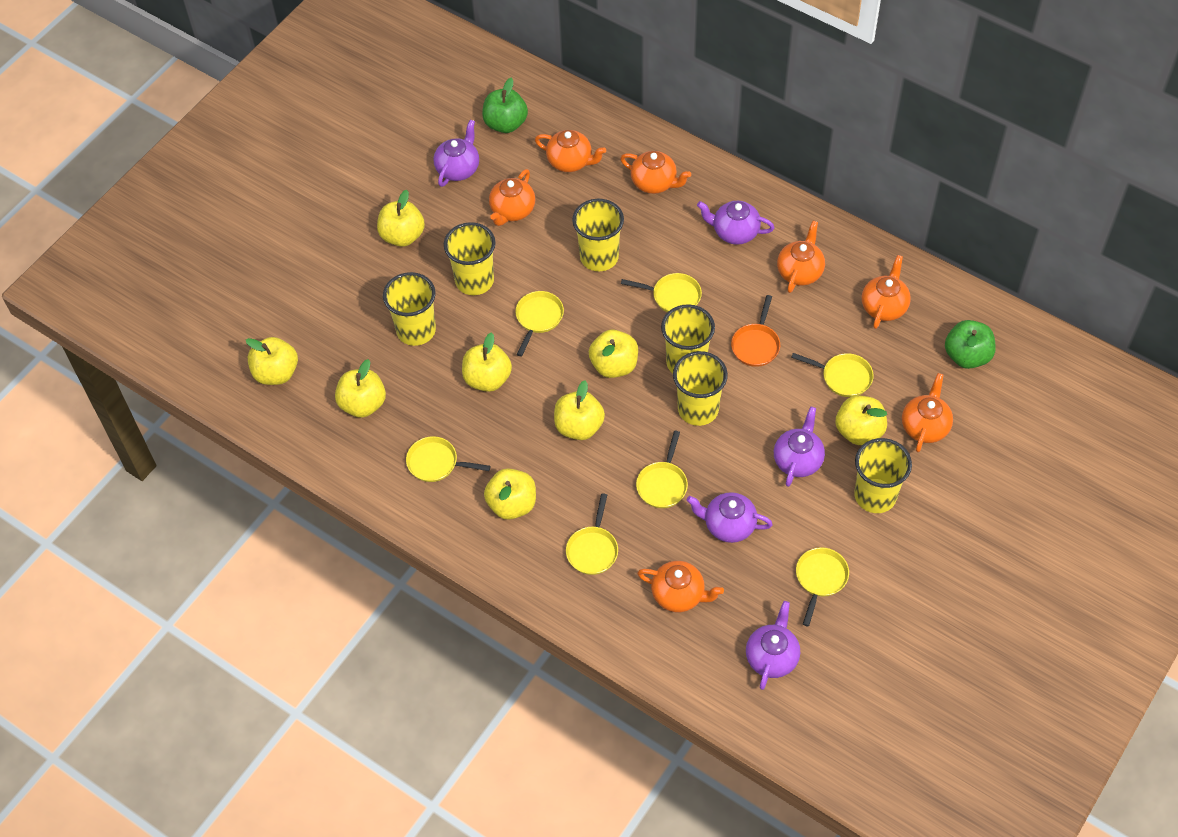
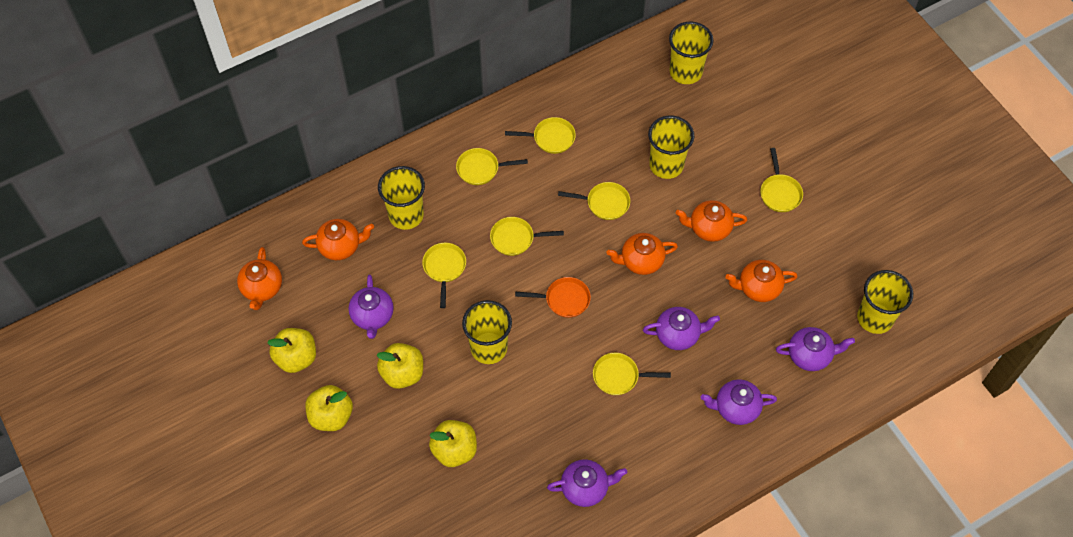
green apple: 2 -> 0
orange teapot: 7 -> 5
yellow apple: 8 -> 4
yellow cup: 6 -> 5

